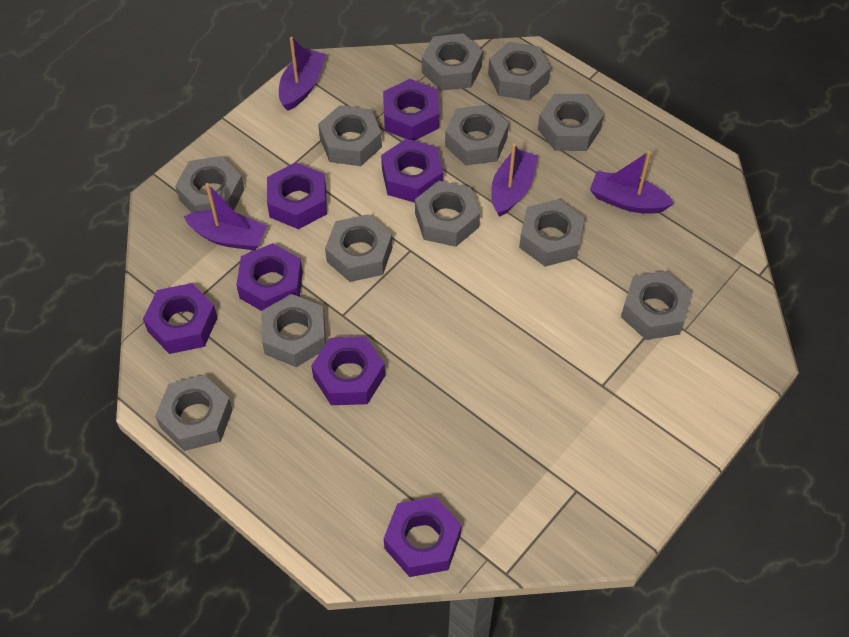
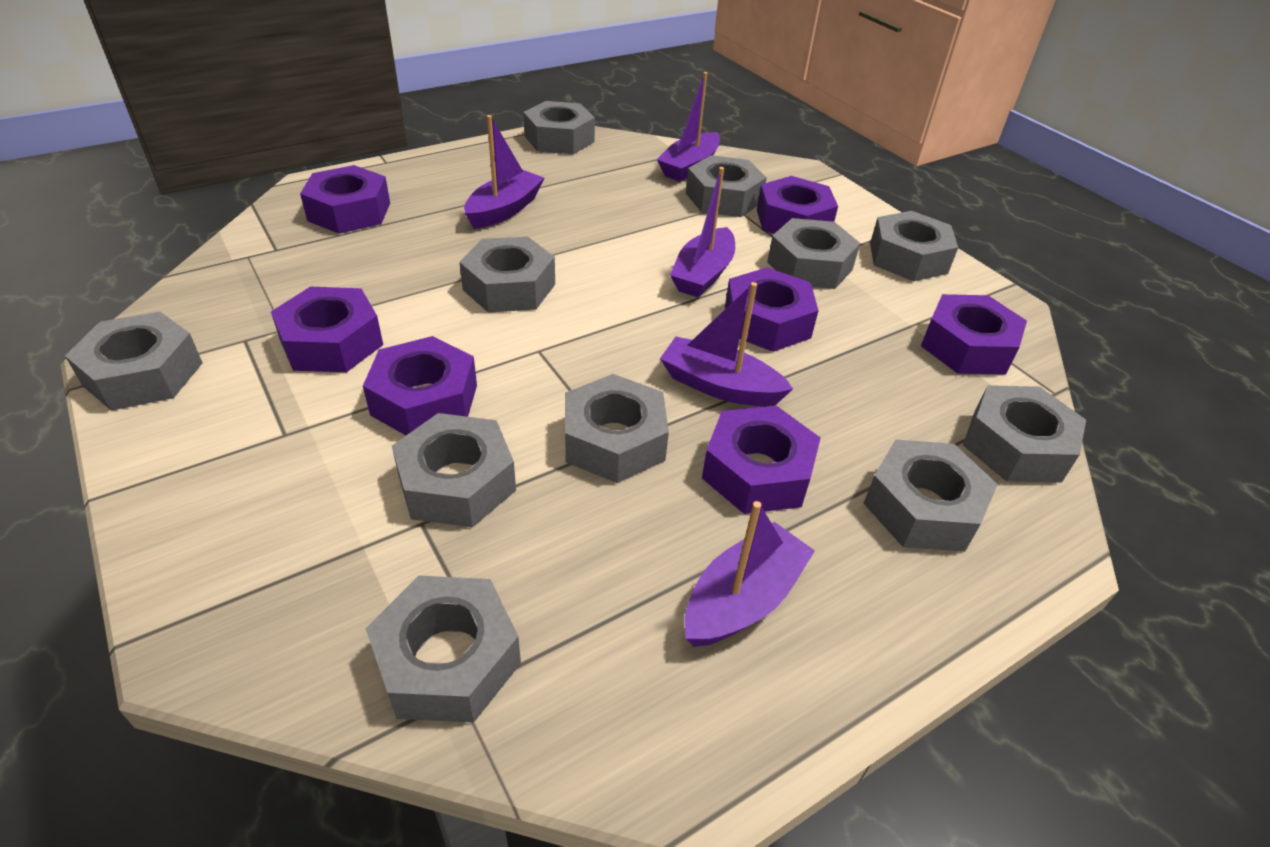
grey nut: 12 -> 11
purple boat: 4 -> 5

